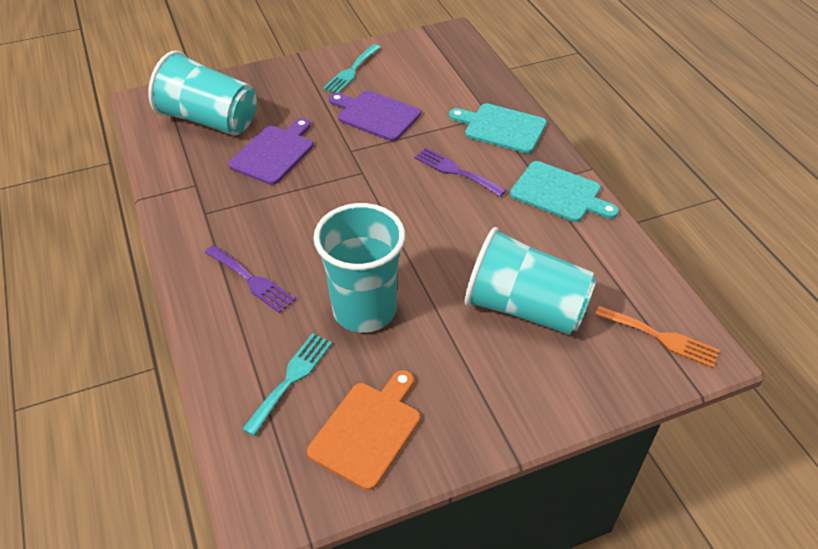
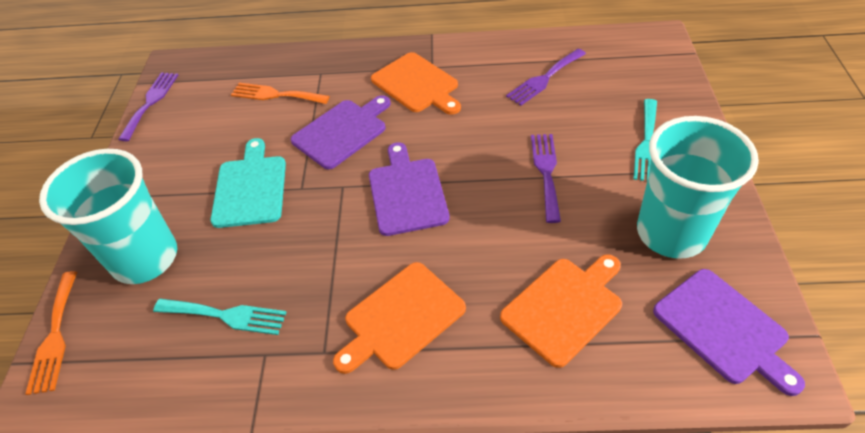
orange cutting board: 1 -> 3
orange fork: 1 -> 2
purple cutting board: 2 -> 3
purple fork: 2 -> 3
turquoise cup: 3 -> 2
turquoise cutting board: 2 -> 1

